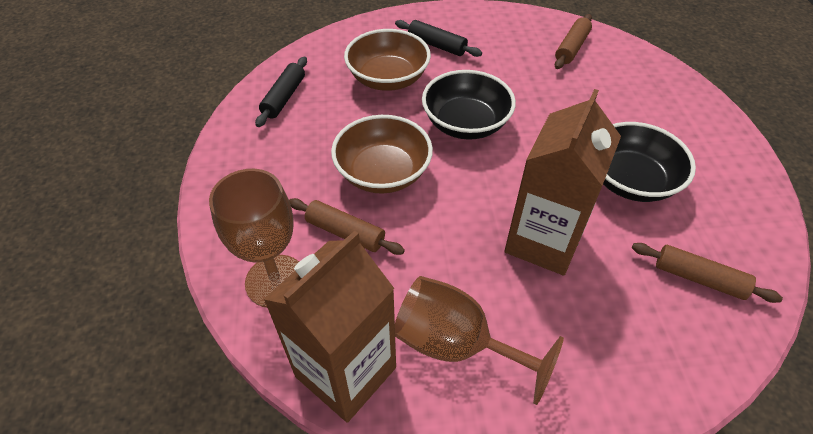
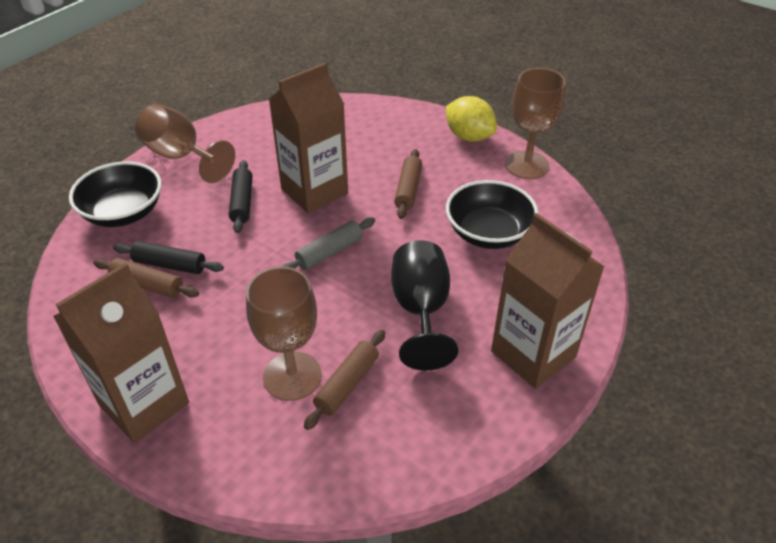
black goblet: 0 -> 1
brown bowl: 2 -> 0
brown carton: 2 -> 3
brown goblet: 2 -> 3
grey rolling pin: 0 -> 1
yellow lemon: 0 -> 1

